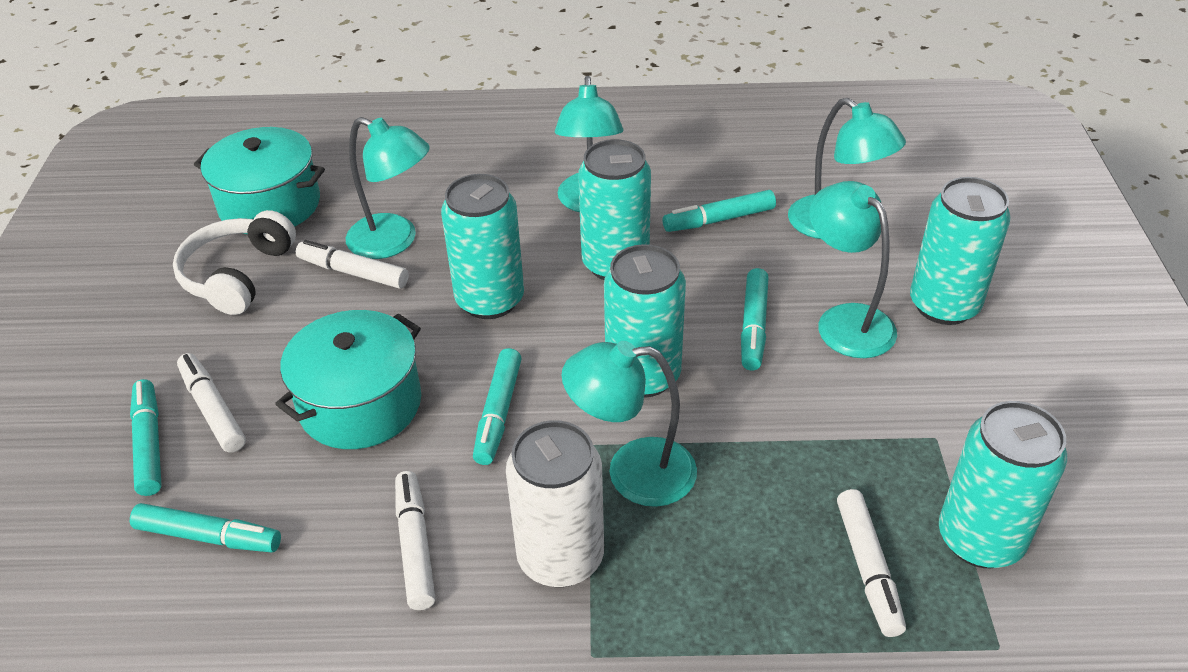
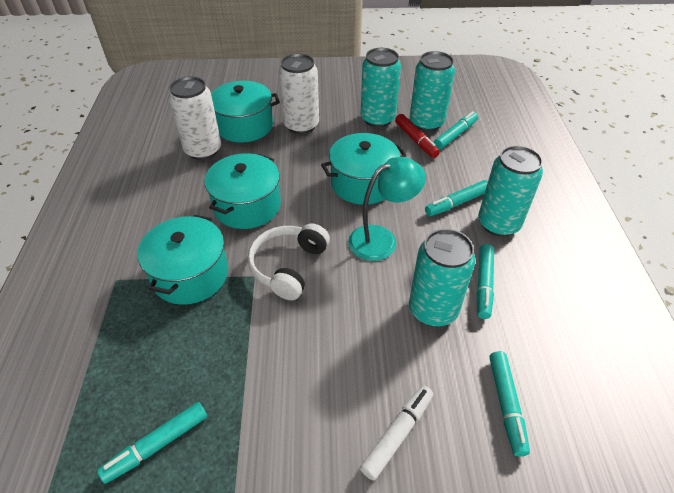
red marker: 0 -> 1
turquoise can: 5 -> 4
turquoise lamp: 5 -> 1
turquoise pot: 2 -> 4
white can: 1 -> 2
white marker: 4 -> 1

